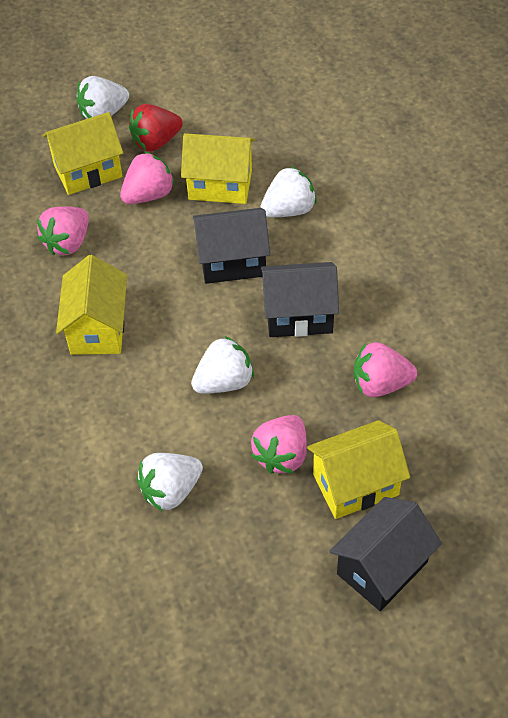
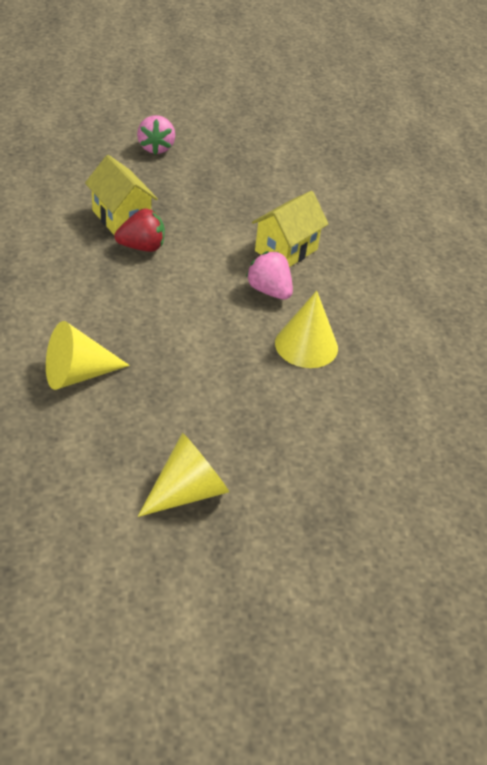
black house: 3 -> 0
pink strawberry: 4 -> 2
white strawberry: 4 -> 0
yellow cone: 0 -> 3
yellow house: 4 -> 2

